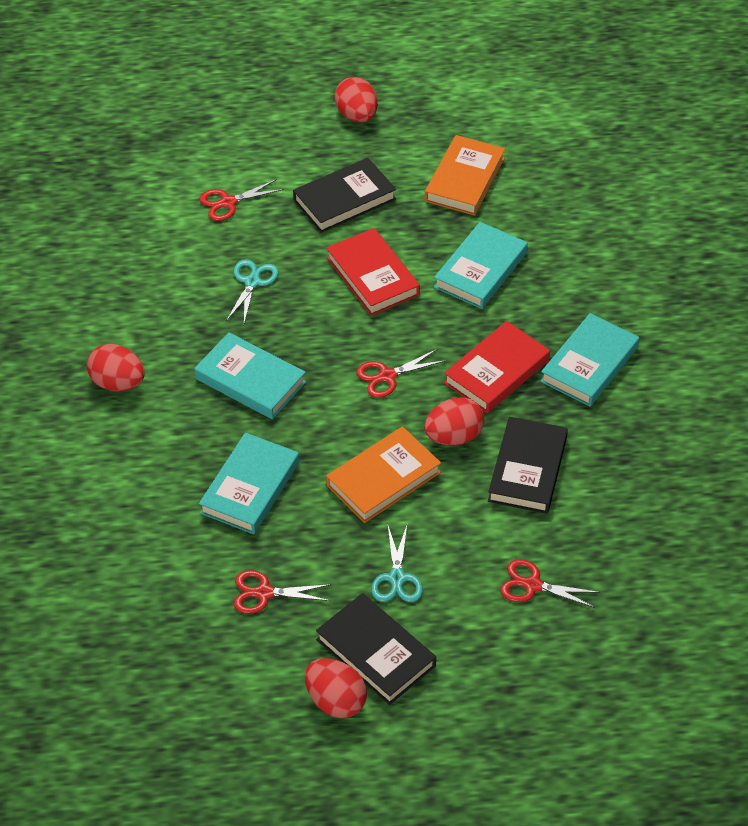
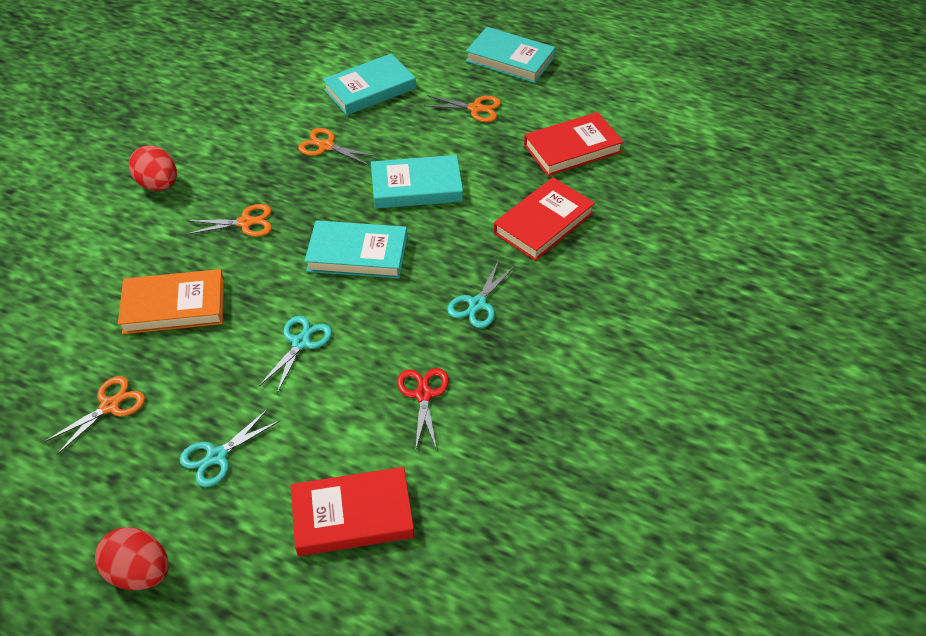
black book: 3 -> 0
orange book: 2 -> 1
orange scissors: 0 -> 4
red book: 2 -> 3
red egg: 4 -> 2
red scissors: 4 -> 1
turquoise scissors: 2 -> 3

